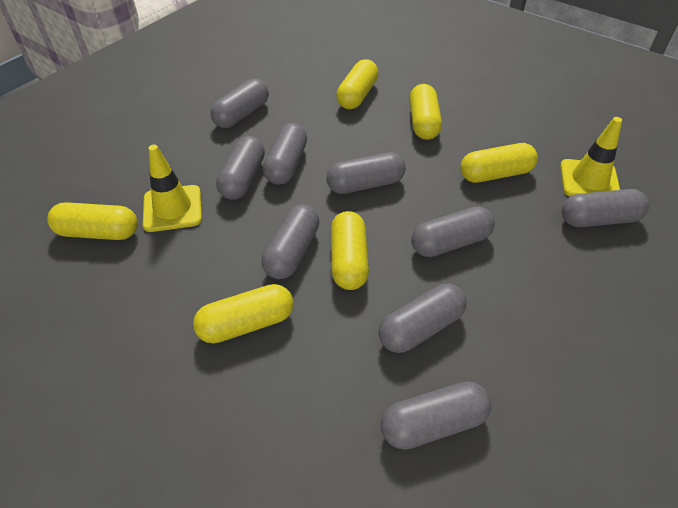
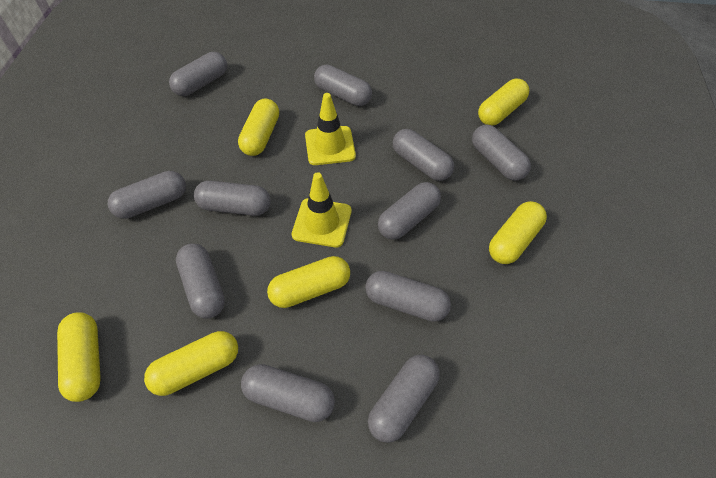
grey capsule: 9 -> 11

